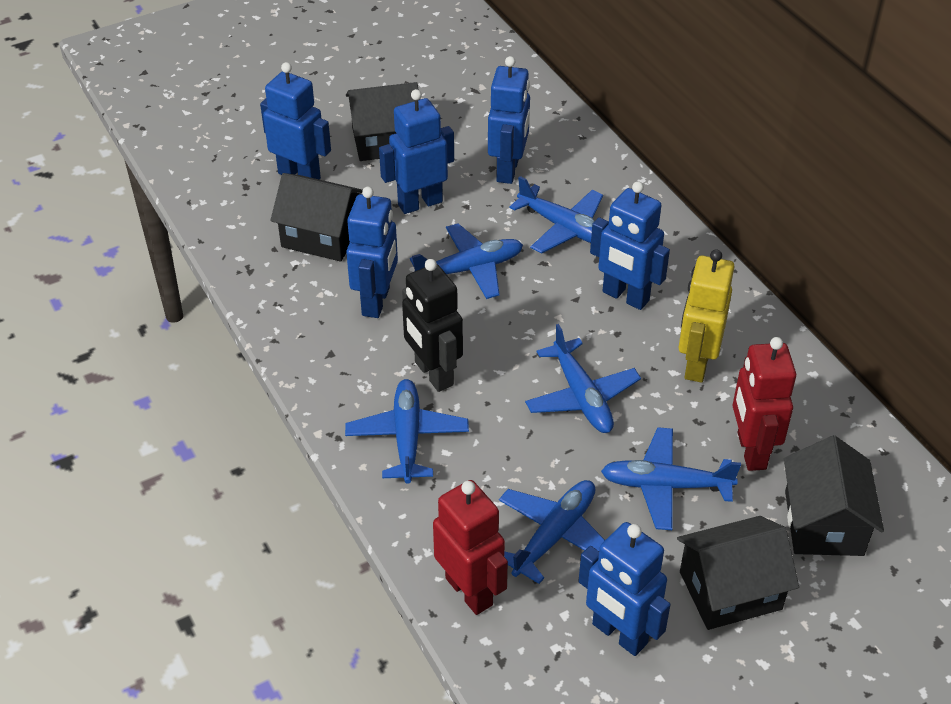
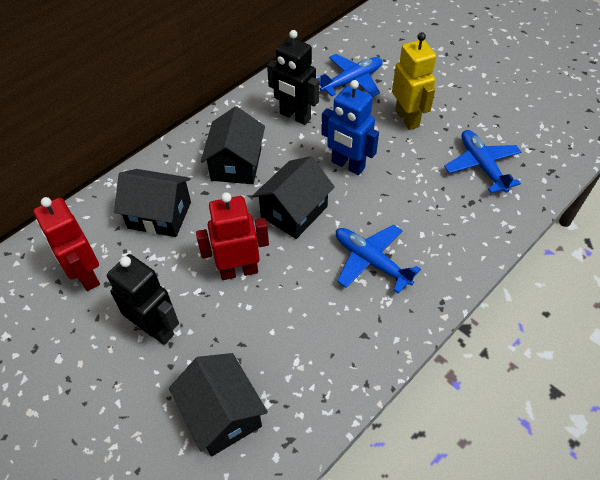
black robot: 1 -> 2
blue plane: 6 -> 3
blue robot: 6 -> 1

